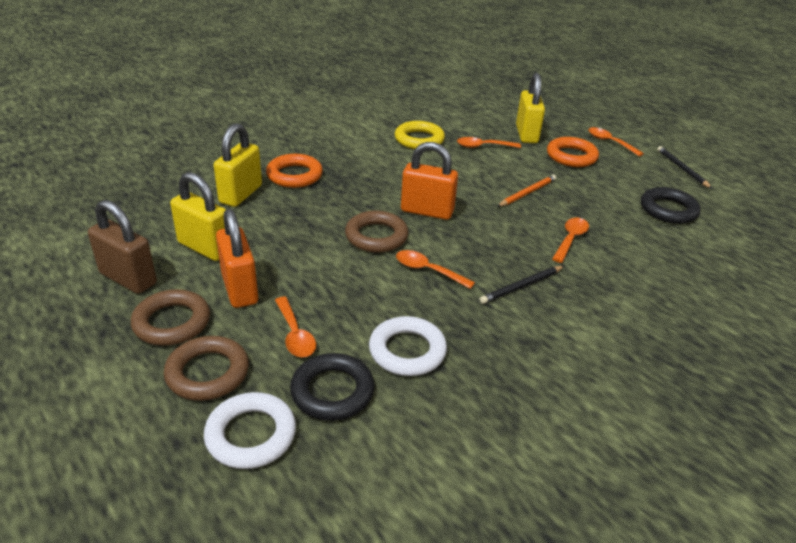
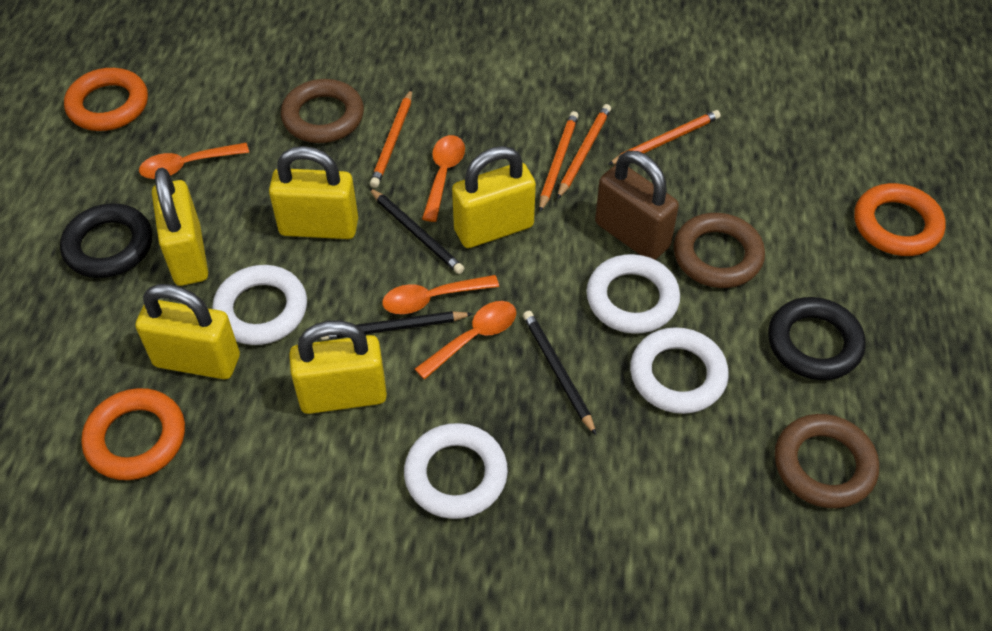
black pencil: 2 -> 3
orange padlock: 2 -> 0
orange pencil: 1 -> 4
orange ring: 2 -> 3
orange spoon: 5 -> 4
white ring: 2 -> 4
yellow padlock: 3 -> 5
yellow ring: 1 -> 0

